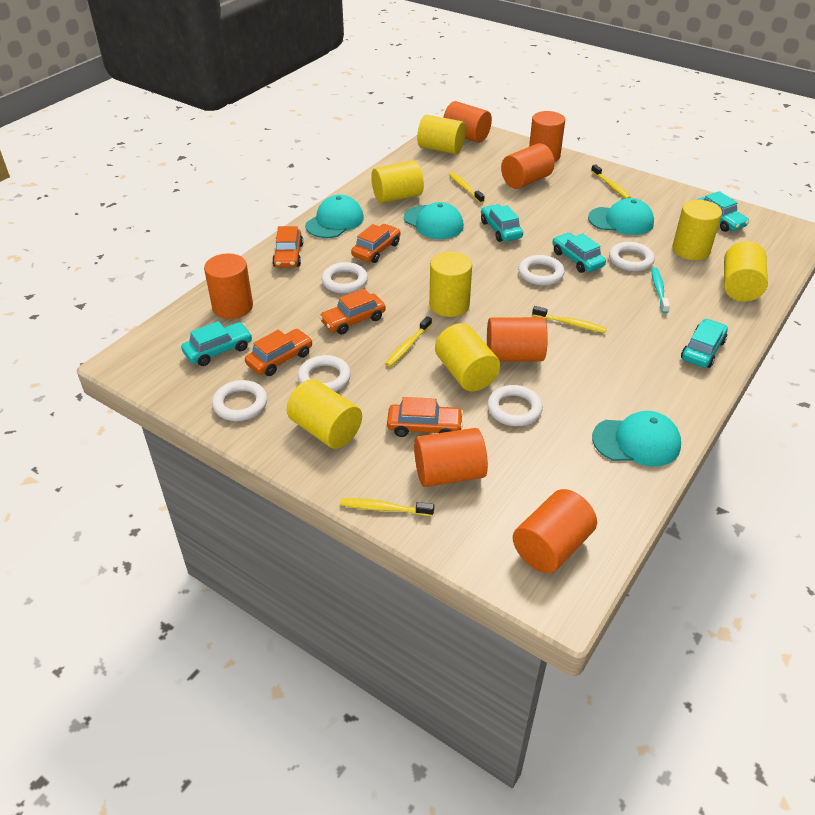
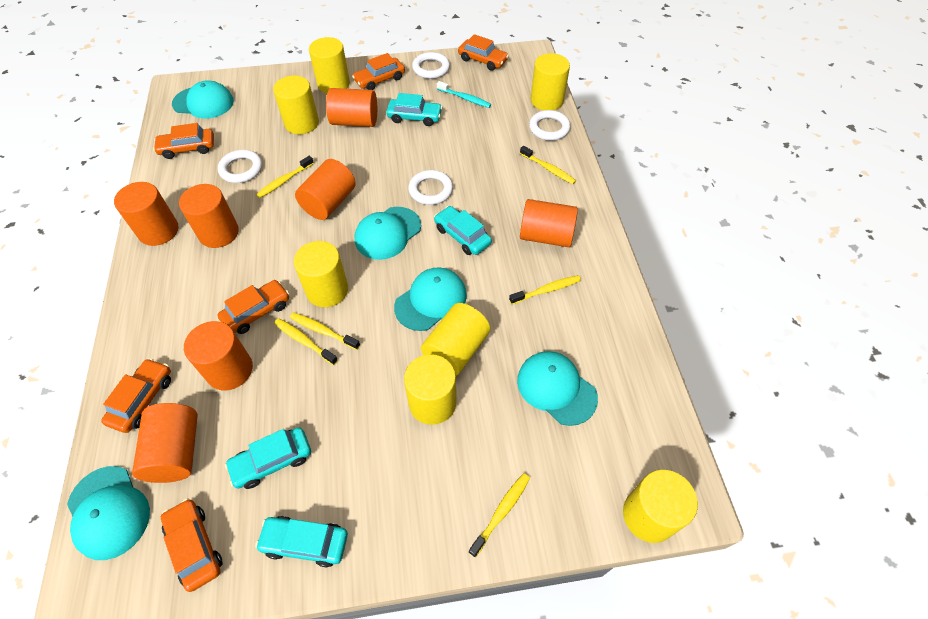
orange car: 5 -> 6
turquoise cap: 4 -> 5
turquoise car: 5 -> 4
white ring: 6 -> 4
yellow toothbrush: 5 -> 6

